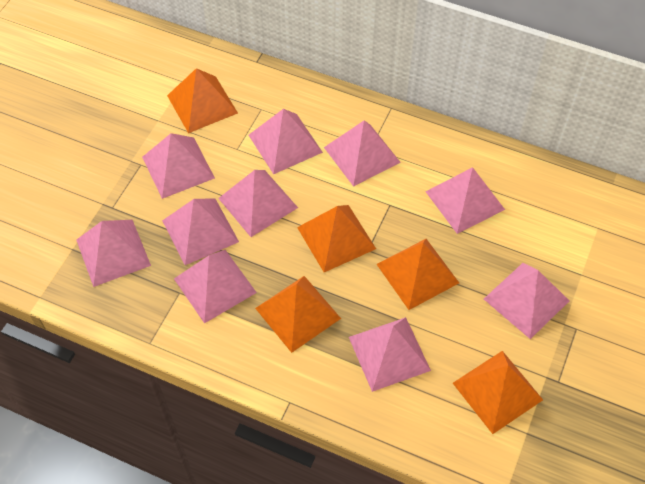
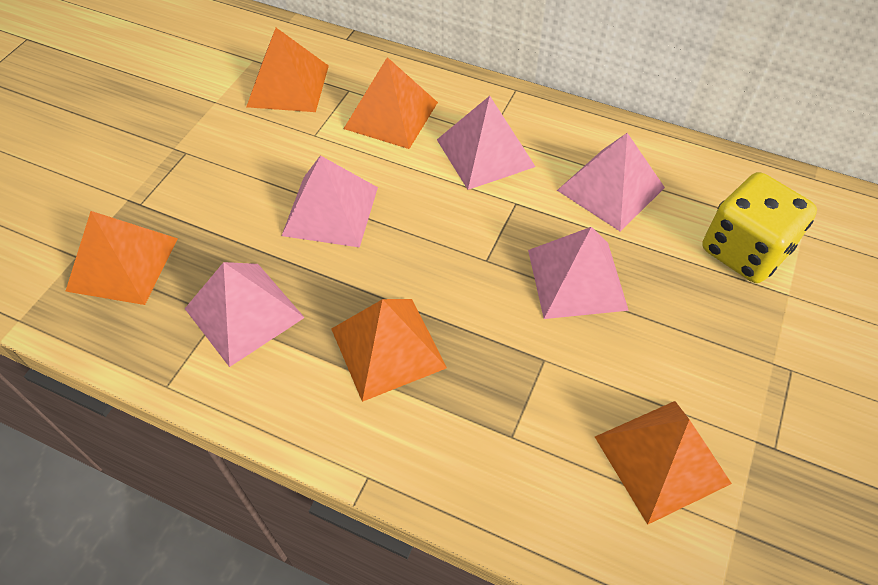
pink pyramid: 10 -> 5
yellow dice: 0 -> 1

